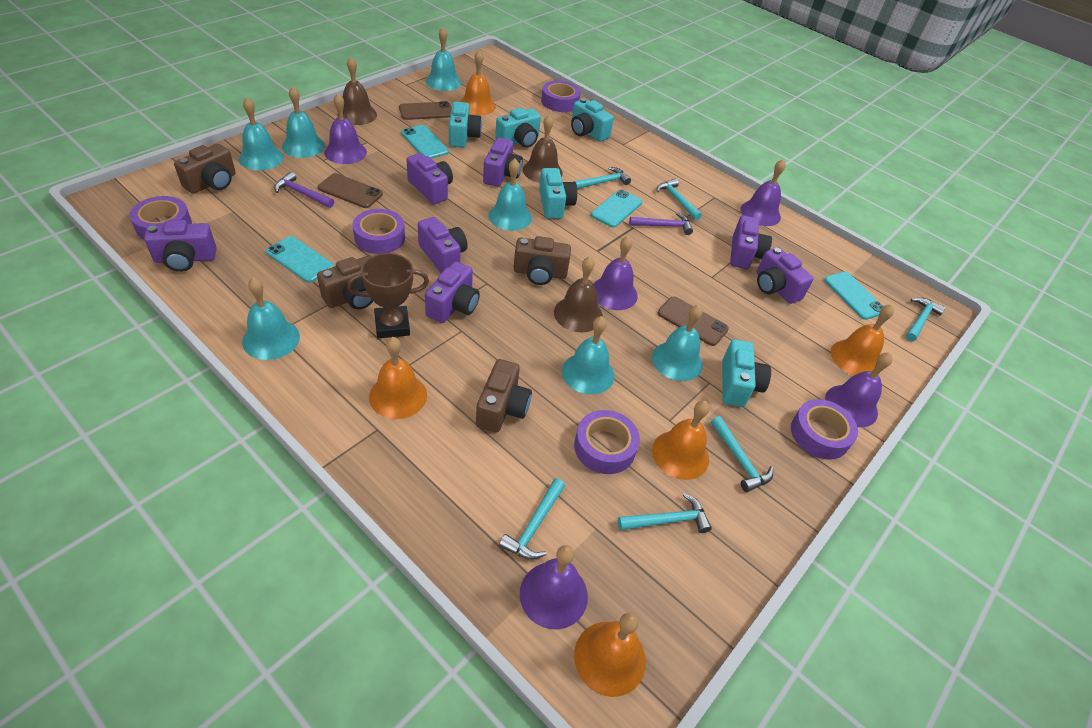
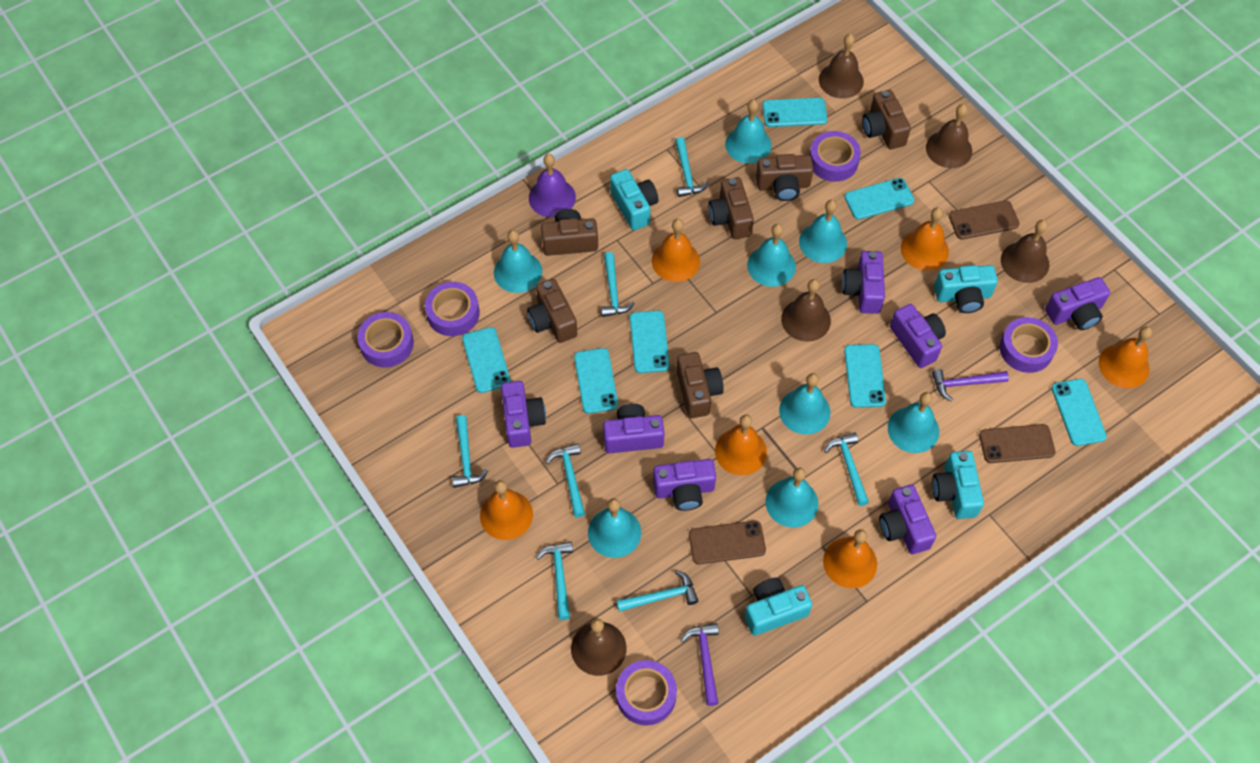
brown bell: 3 -> 5
brown camera: 4 -> 6
brown trophy: 1 -> 0
orange bell: 5 -> 6
purple bell: 5 -> 1
turquoise bell: 7 -> 8
turquoise camera: 5 -> 4
turquoise hammer: 6 -> 7
turquoise phone: 4 -> 7

